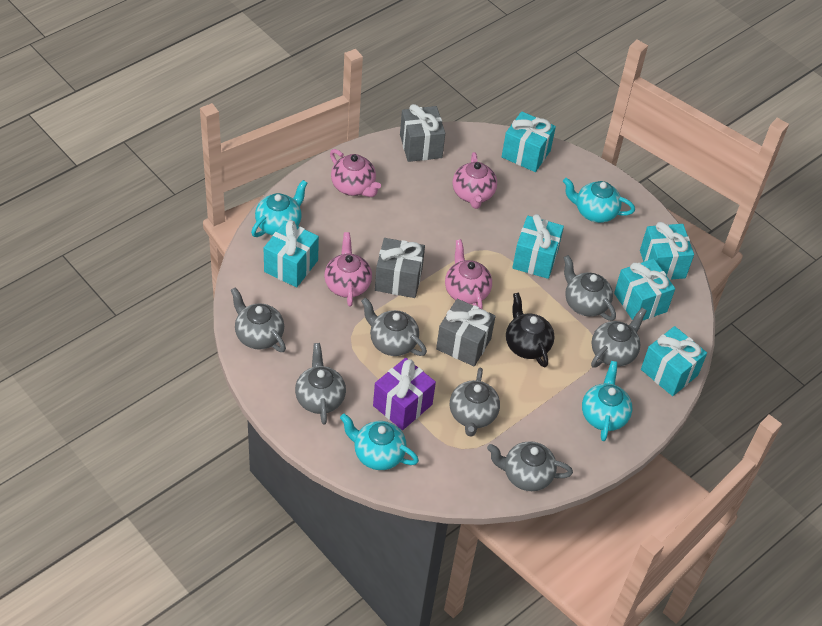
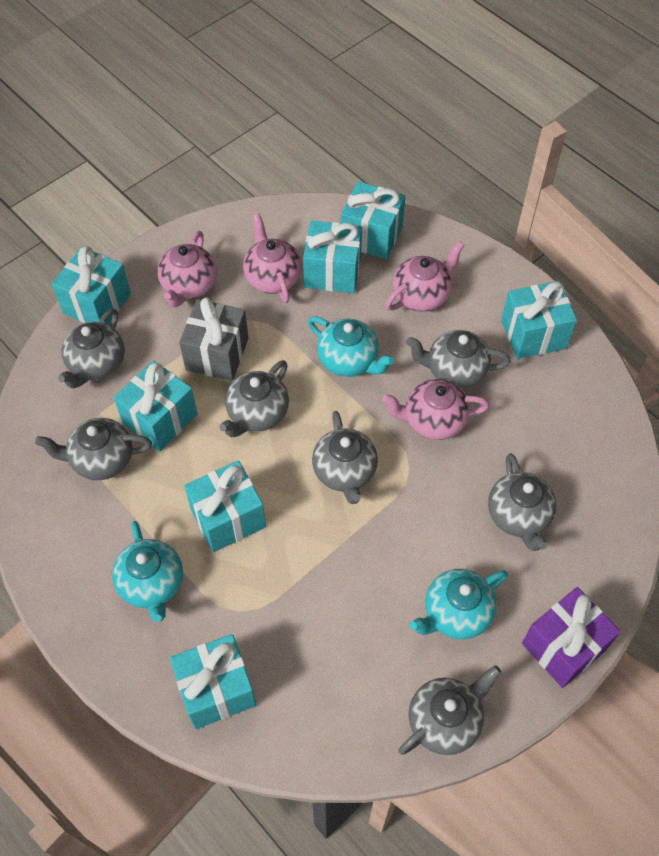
black teapot: 1 -> 0
grey gift: 3 -> 1
turquoise gift: 6 -> 7
turquoise teapot: 4 -> 3

